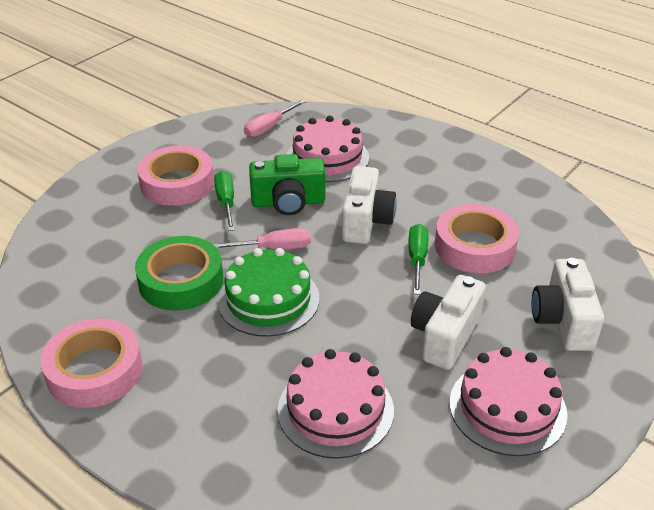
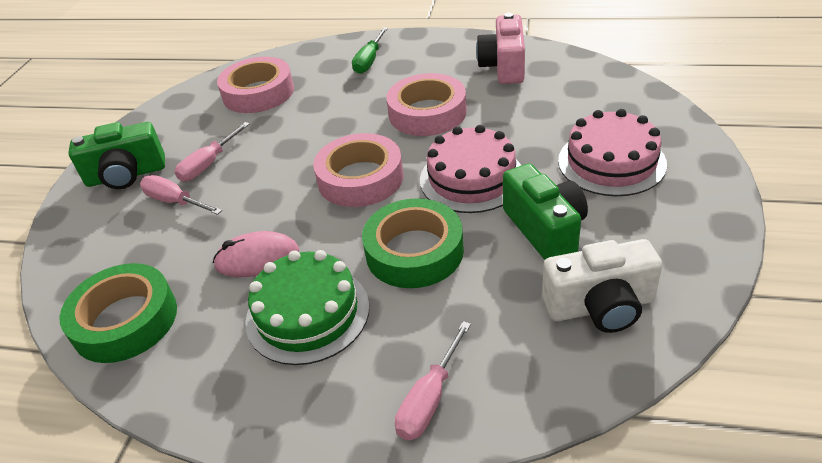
green camera: 1 -> 2
green screwdriver: 2 -> 1
green tape: 1 -> 2
pink cake: 3 -> 2
pink camera: 0 -> 1
pink mouse: 0 -> 1
pink screwdriver: 2 -> 3
white camera: 3 -> 1

